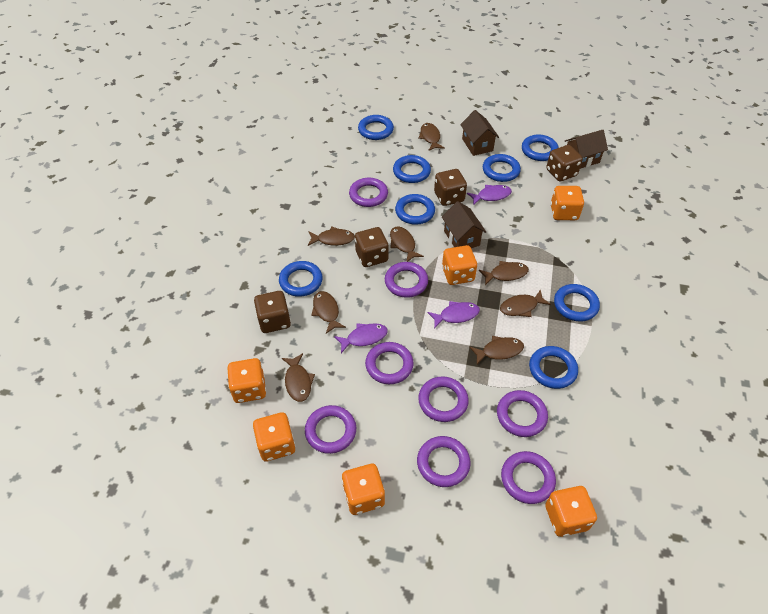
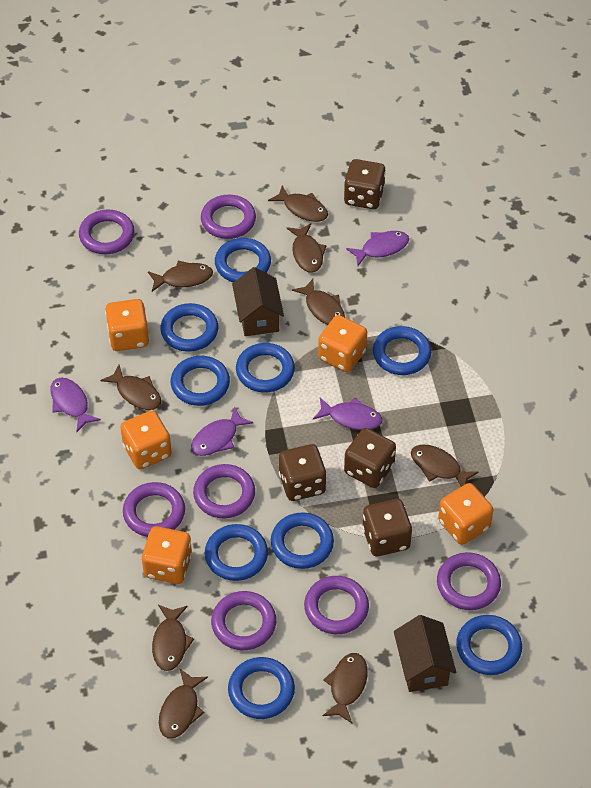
blue ring: 8 -> 9
brown fish: 8 -> 9
brown house: 3 -> 2
orange dice: 6 -> 5
purple fish: 3 -> 4
purple ring: 8 -> 7

